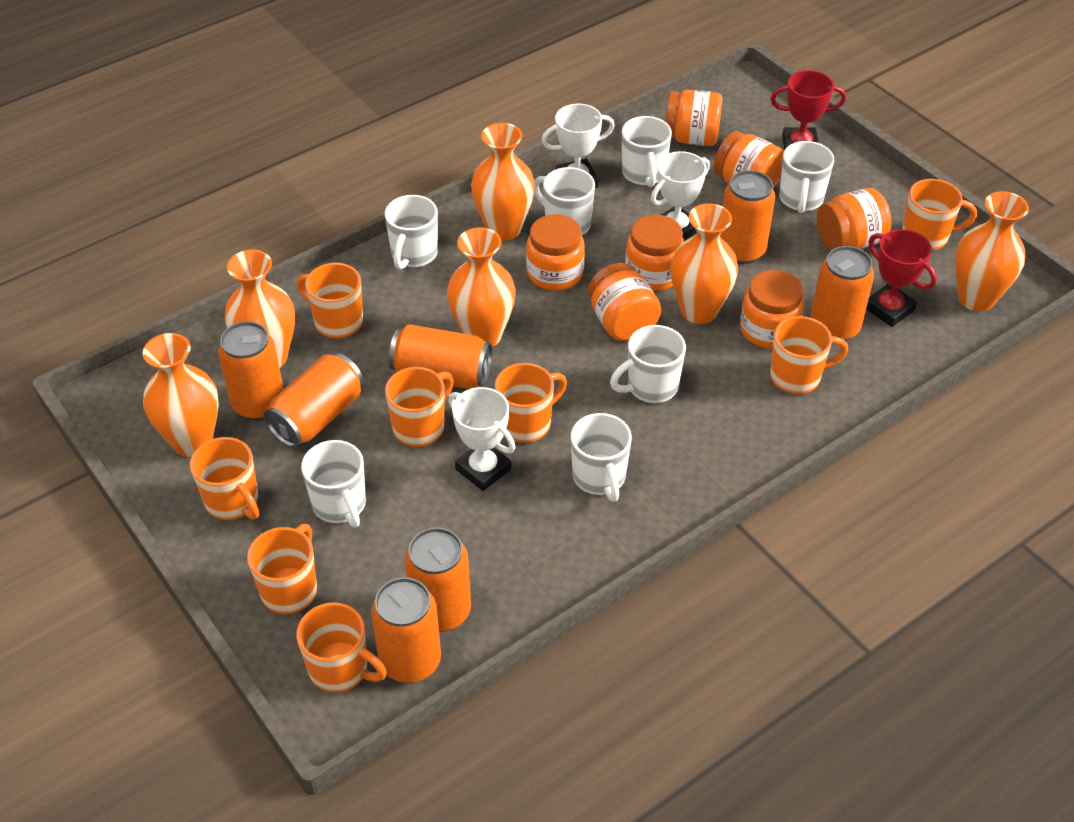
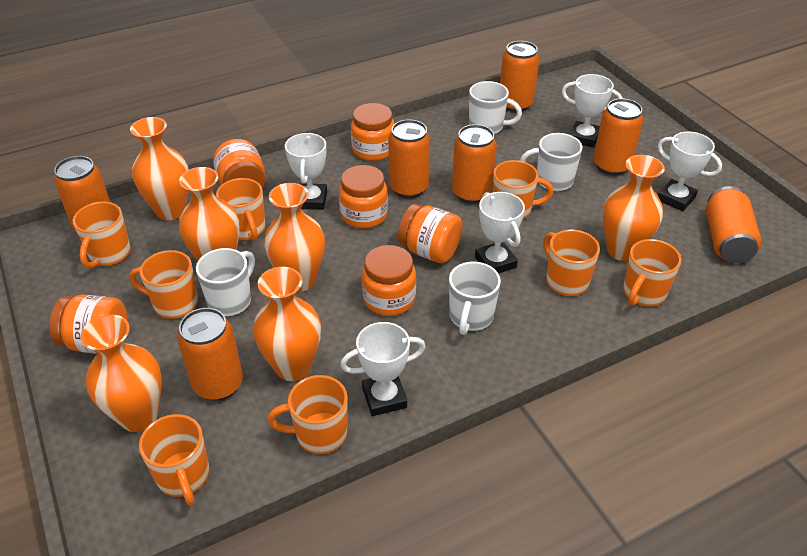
orange jar: 7 -> 6
red trophy: 2 -> 0
white mug: 7 -> 4
white trophy: 3 -> 5

